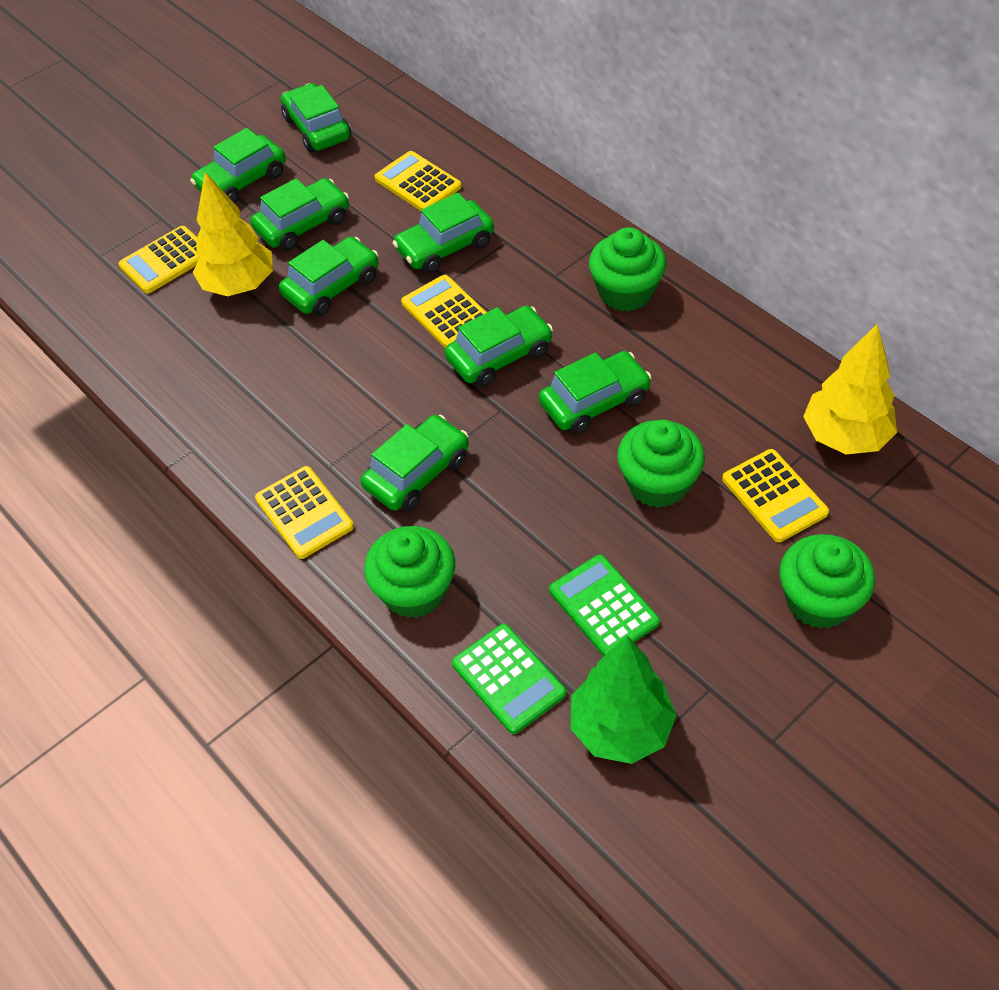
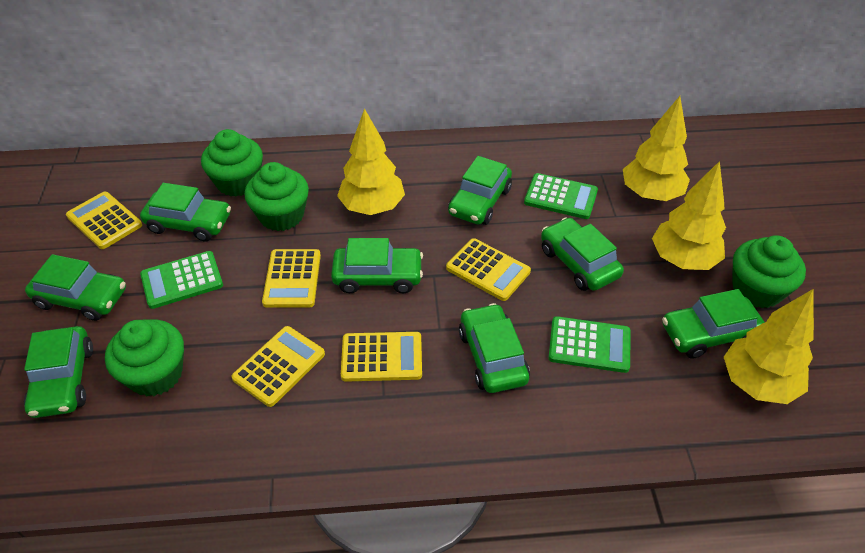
green calculator: 2 -> 3
green tree: 1 -> 0
yellow tree: 2 -> 4

